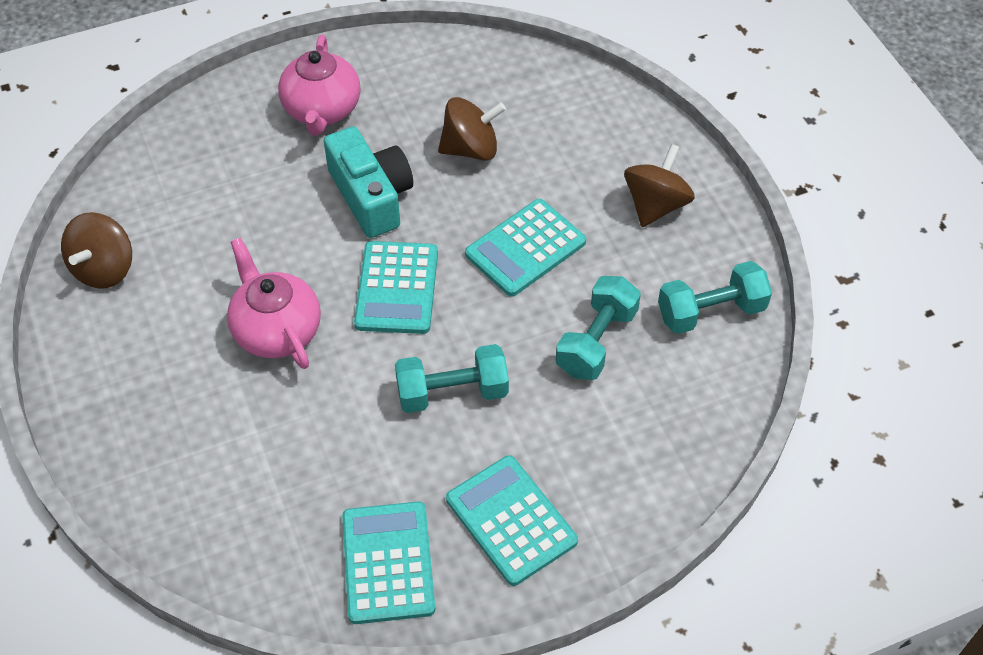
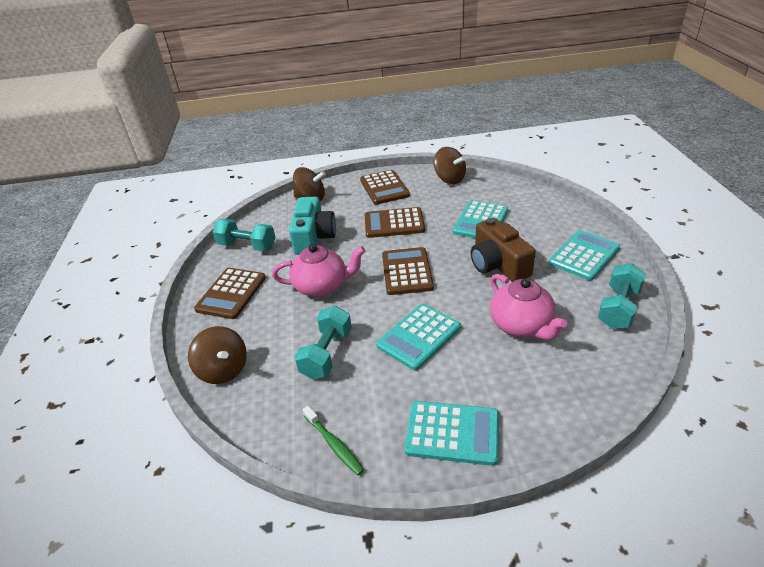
brown calculator: 0 -> 4
brown camera: 0 -> 1
green toothbrush: 0 -> 1

